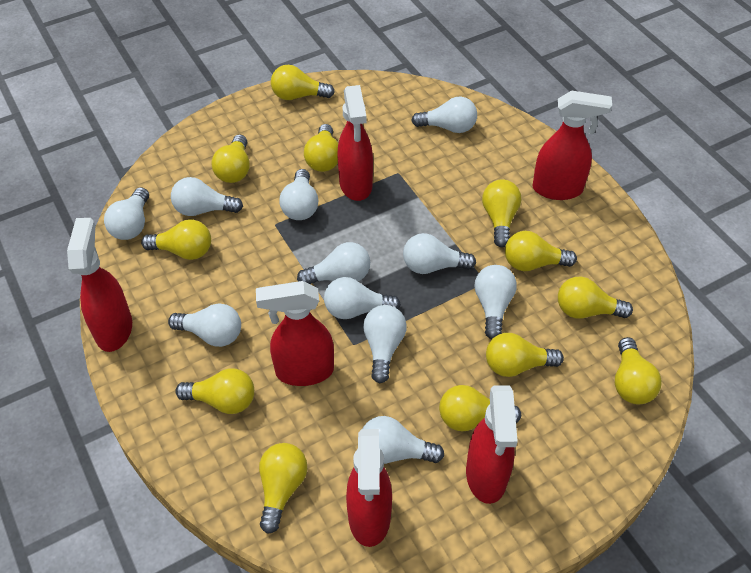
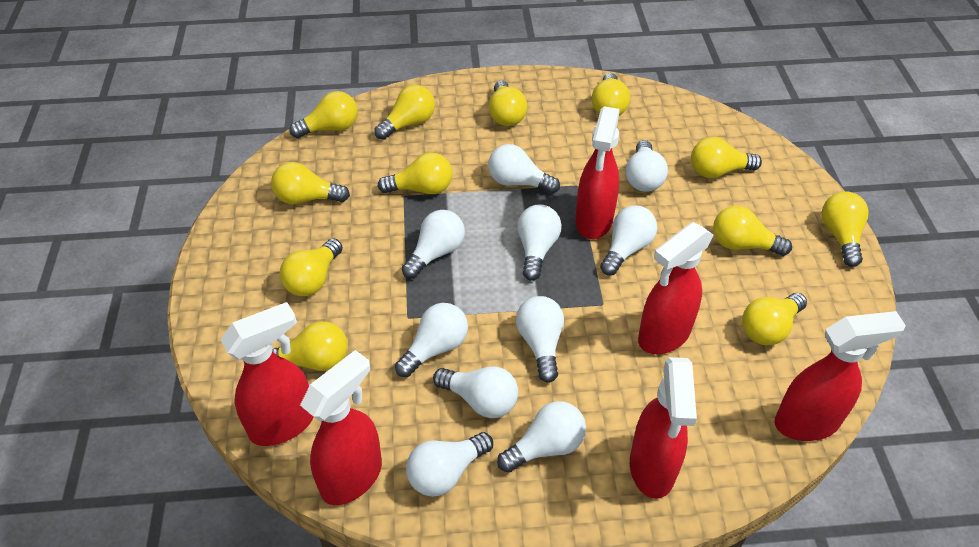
white light bulb: 11 -> 10

